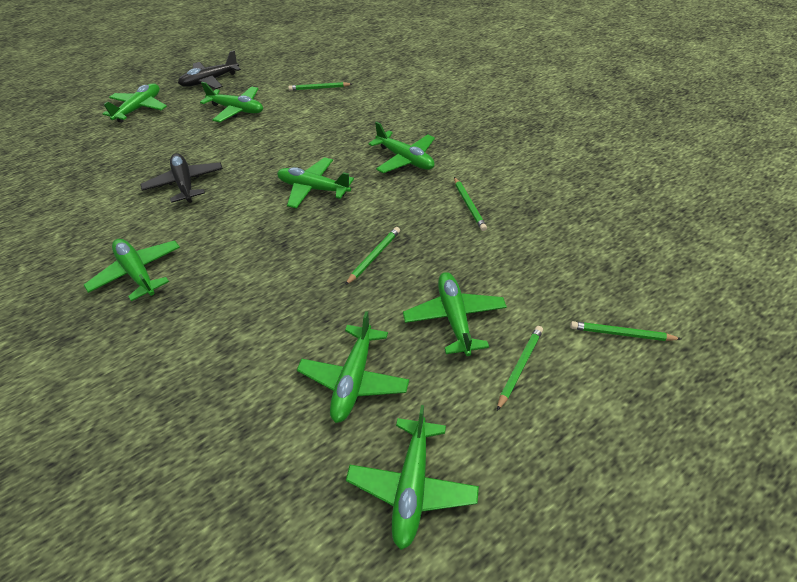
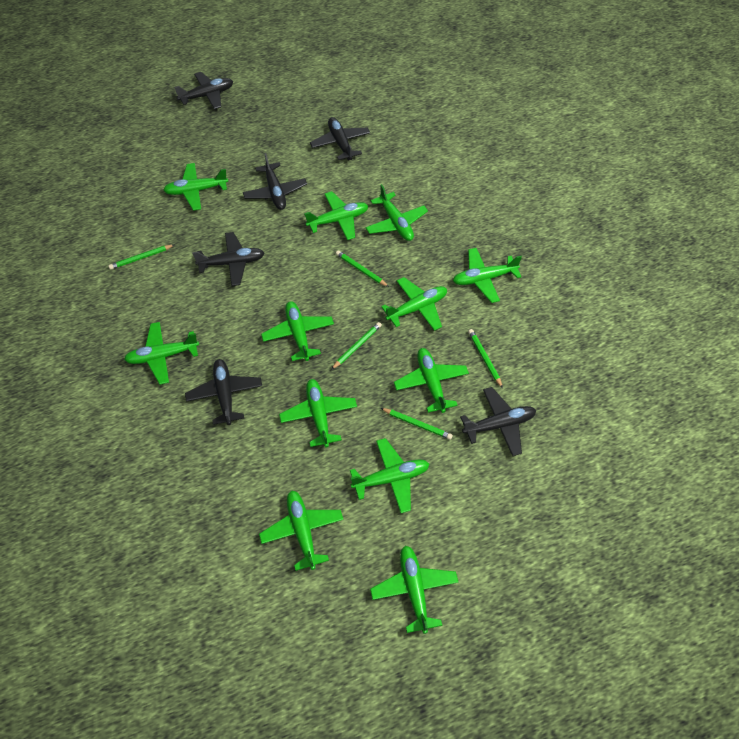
black plane: 2 -> 6
green plane: 8 -> 12

